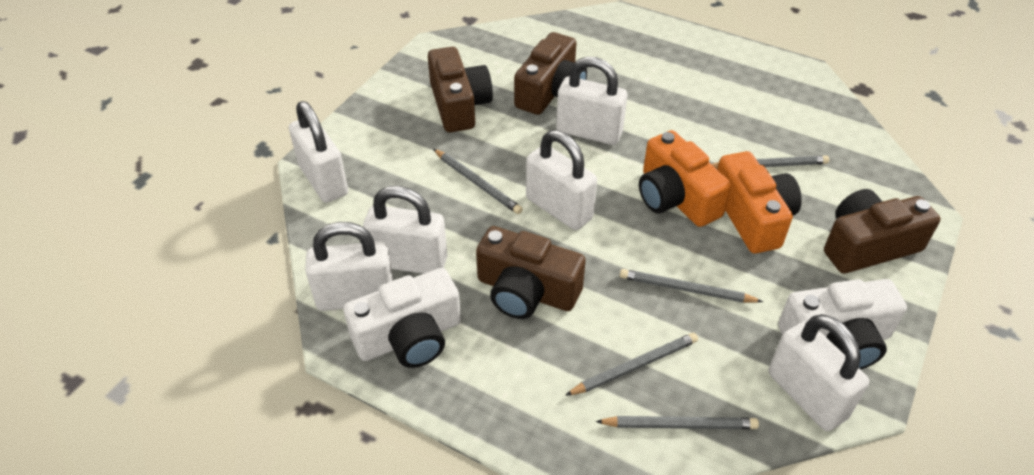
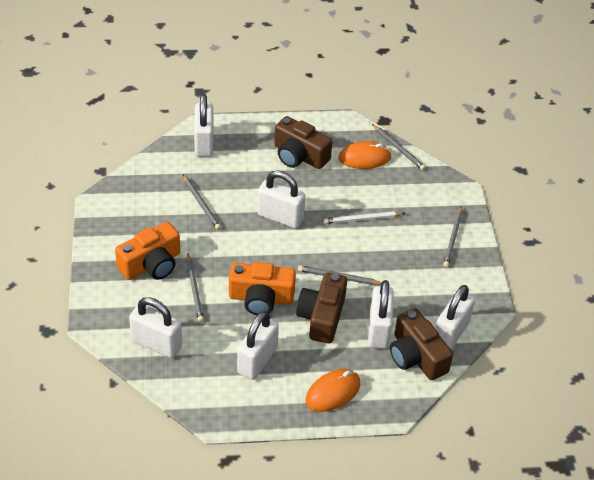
brown camera: 4 -> 3
orange mouse: 0 -> 2
white camera: 2 -> 0
white pencil: 0 -> 1

